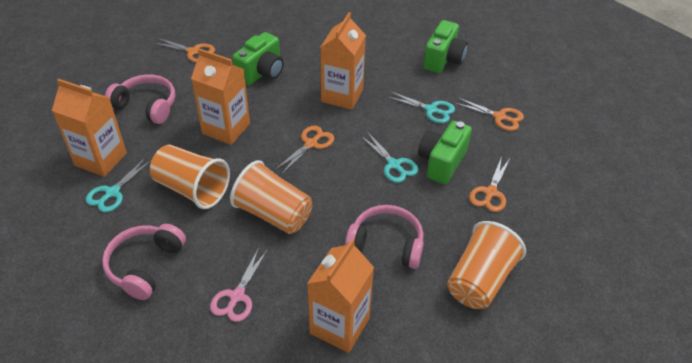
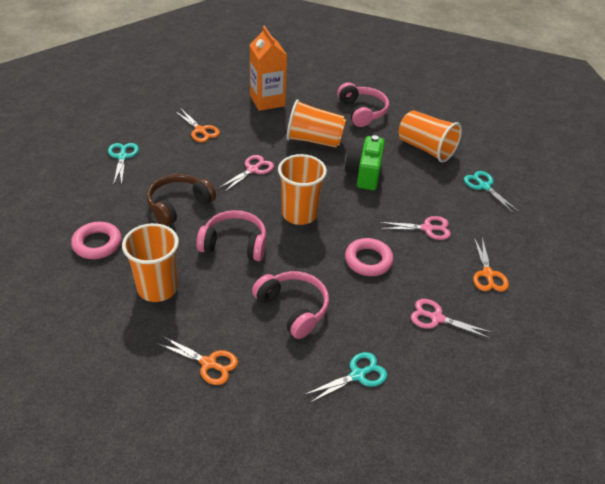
brown headphones: 0 -> 1
green camera: 3 -> 1
orange carton: 4 -> 1
orange cup: 3 -> 4
orange scissors: 4 -> 3
pink ring: 0 -> 2
pink scissors: 1 -> 3

